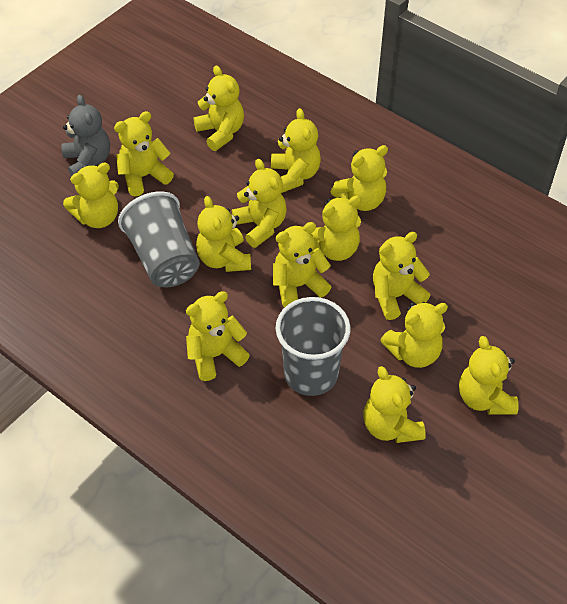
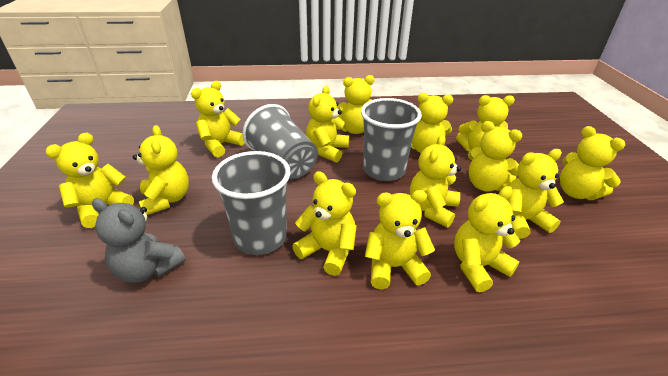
grey cup: 2 -> 3

